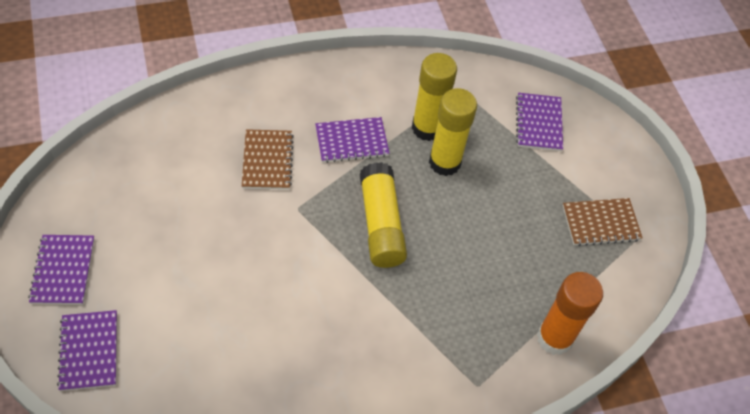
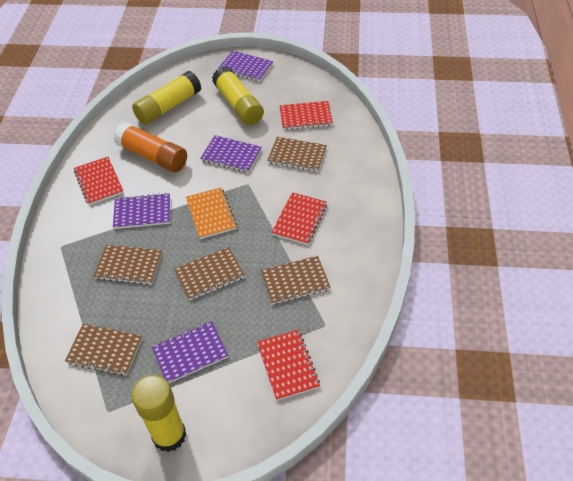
brown notebook: 2 -> 5
orange notebook: 0 -> 1
red notebook: 0 -> 4

